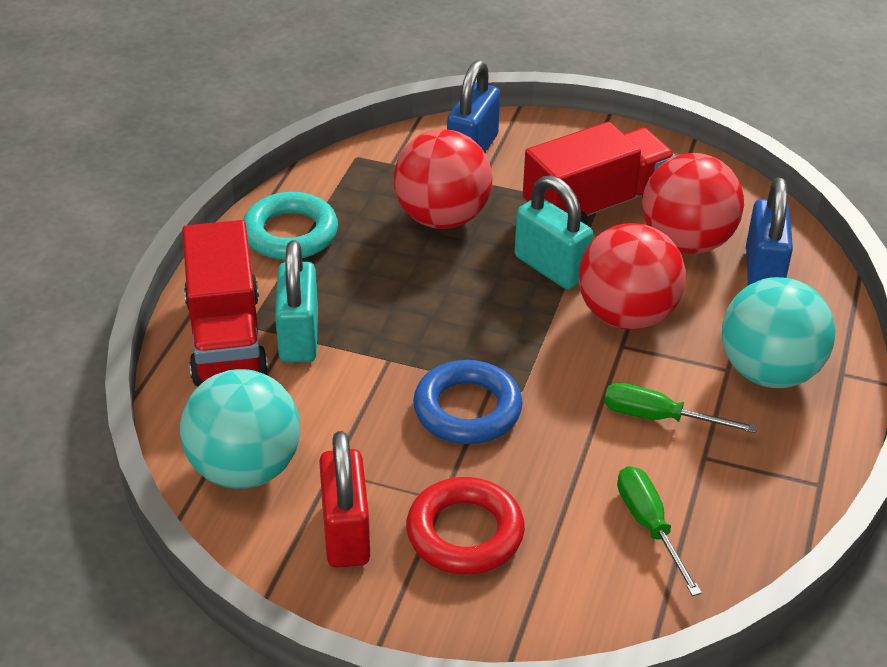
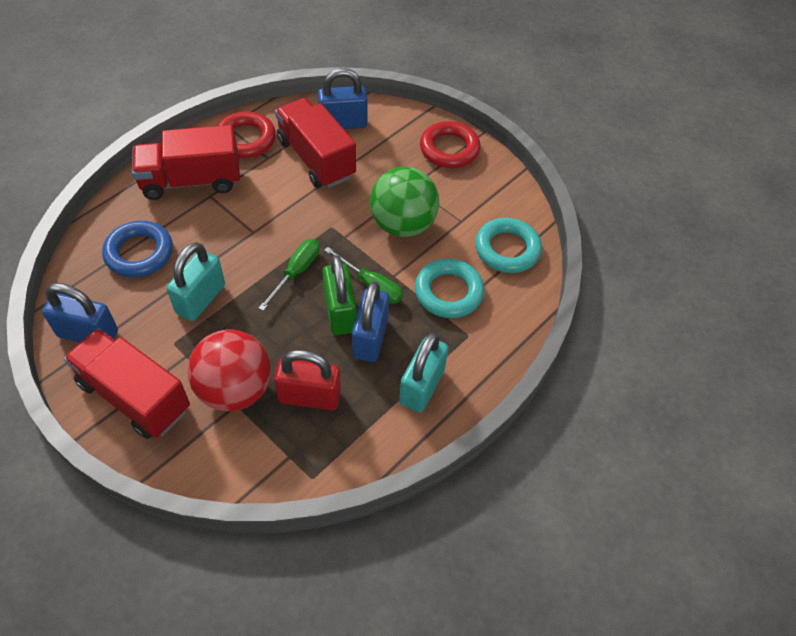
blue padlock: 2 -> 3
green ball: 0 -> 1
green padlock: 0 -> 1
red ball: 3 -> 1
red ring: 1 -> 2
red truck: 2 -> 3
turquoise ball: 2 -> 0
turquoise ring: 1 -> 2

